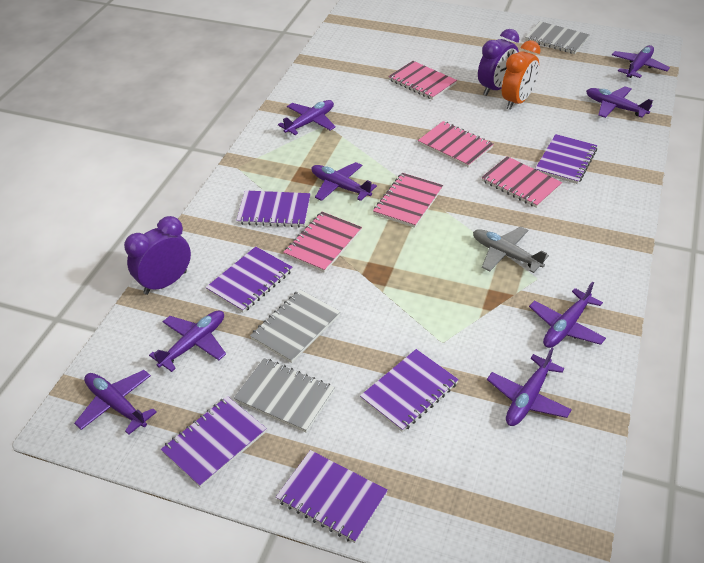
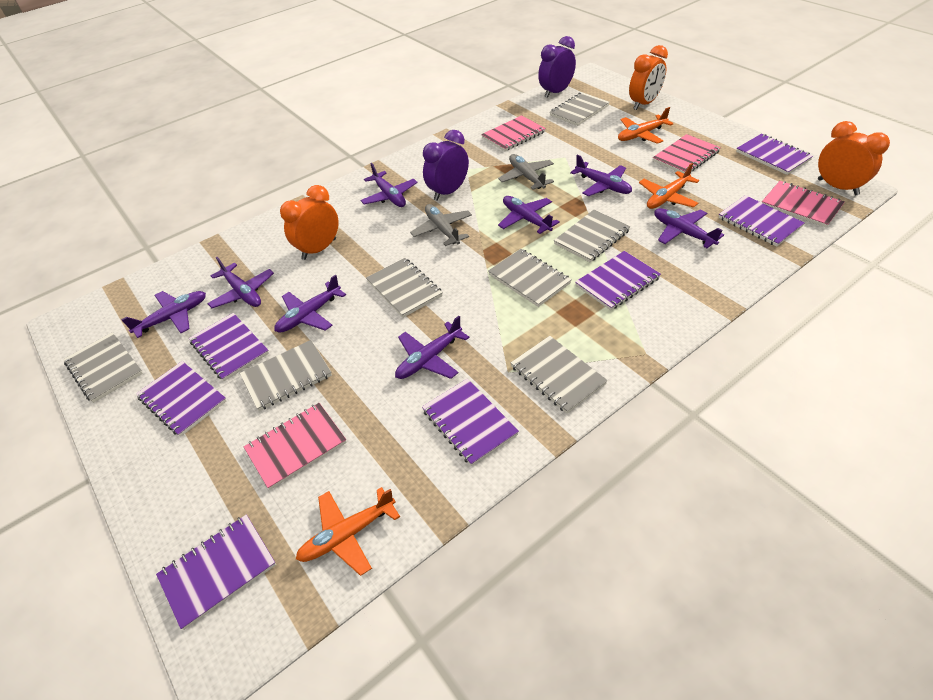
grey notebook: 3 -> 7
grey plane: 1 -> 2
orange clock: 1 -> 3
orange plane: 0 -> 3
pink notebook: 5 -> 4
purple notebook: 6 -> 7

